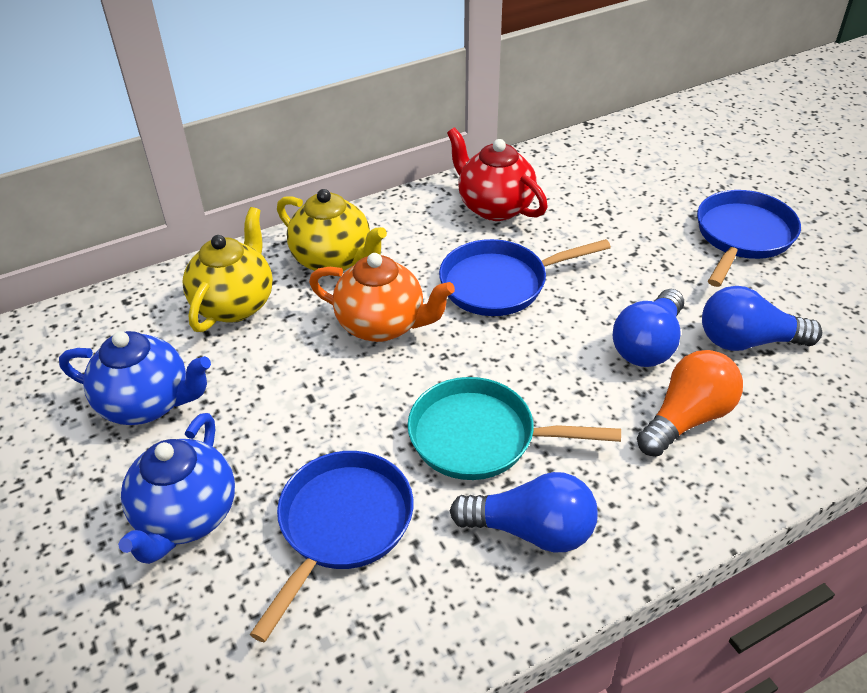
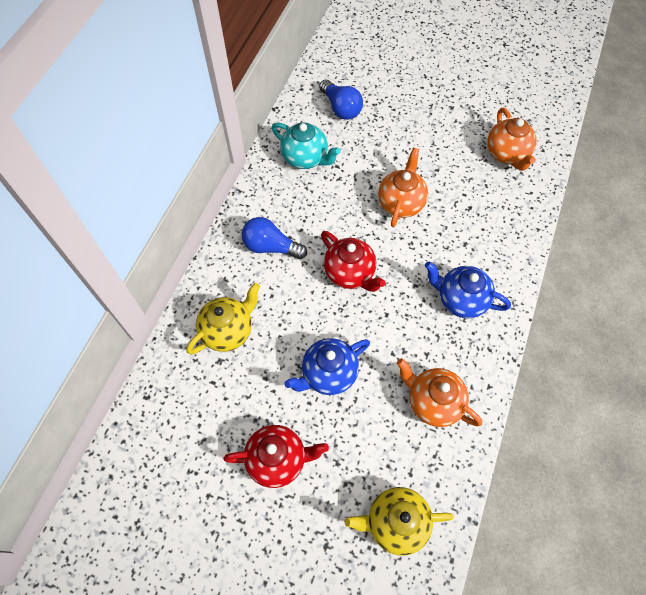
blue light bulb: 3 -> 2
blue pan: 3 -> 0
orange light bulb: 1 -> 0
orange teapot: 1 -> 3
red teapot: 1 -> 2
turquoise pan: 1 -> 0
turquoise teapot: 0 -> 1

